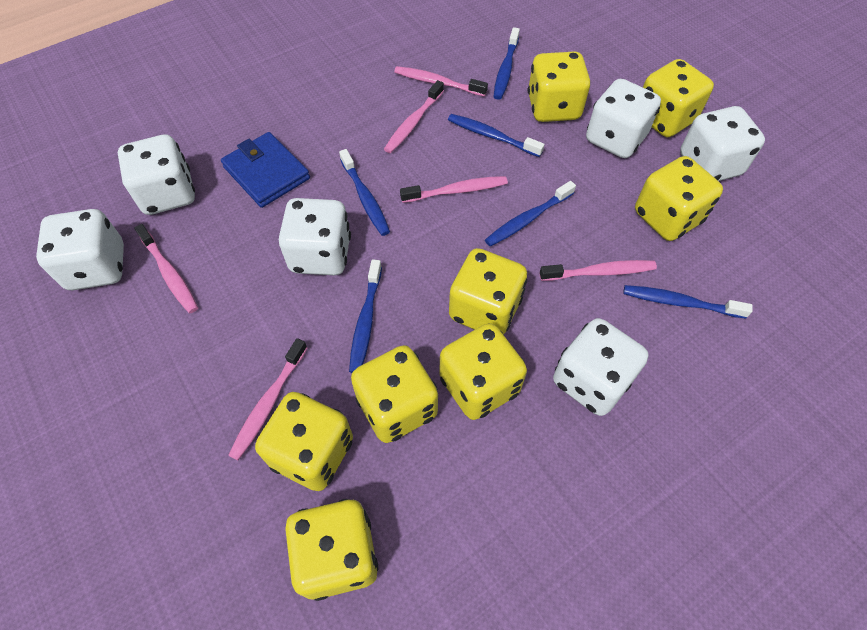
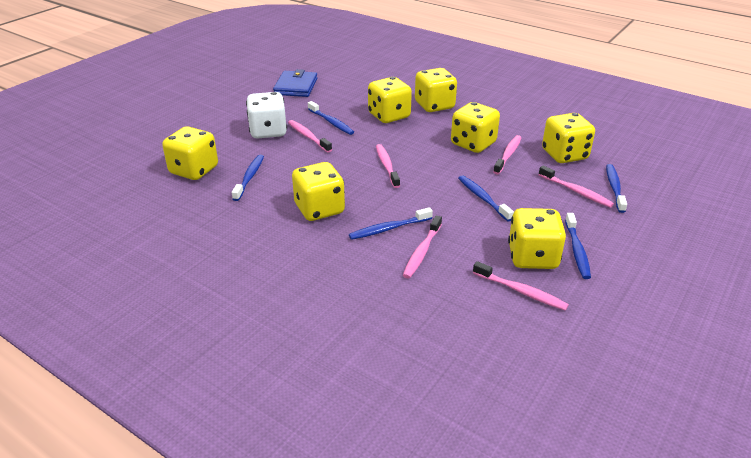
white dice: 6 -> 1
yellow dice: 8 -> 7

